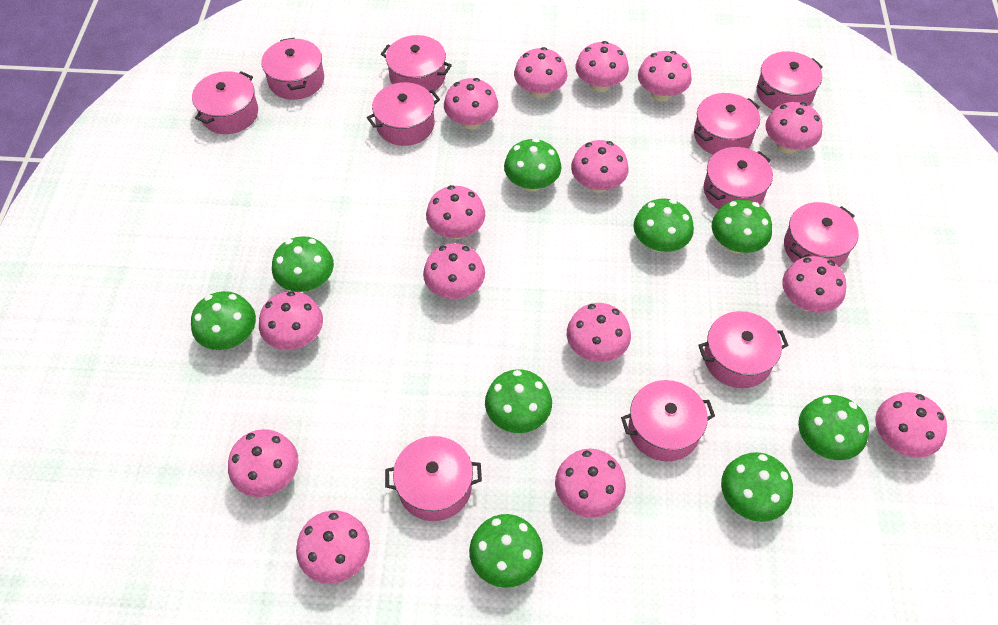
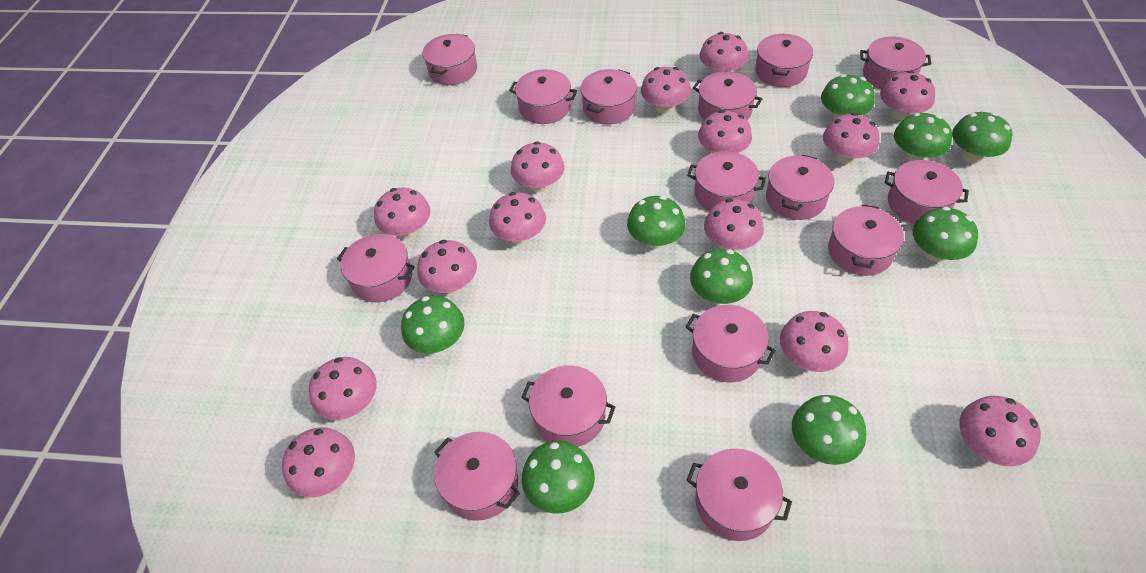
pink mushroom: 15 -> 14
pink pot: 11 -> 15

